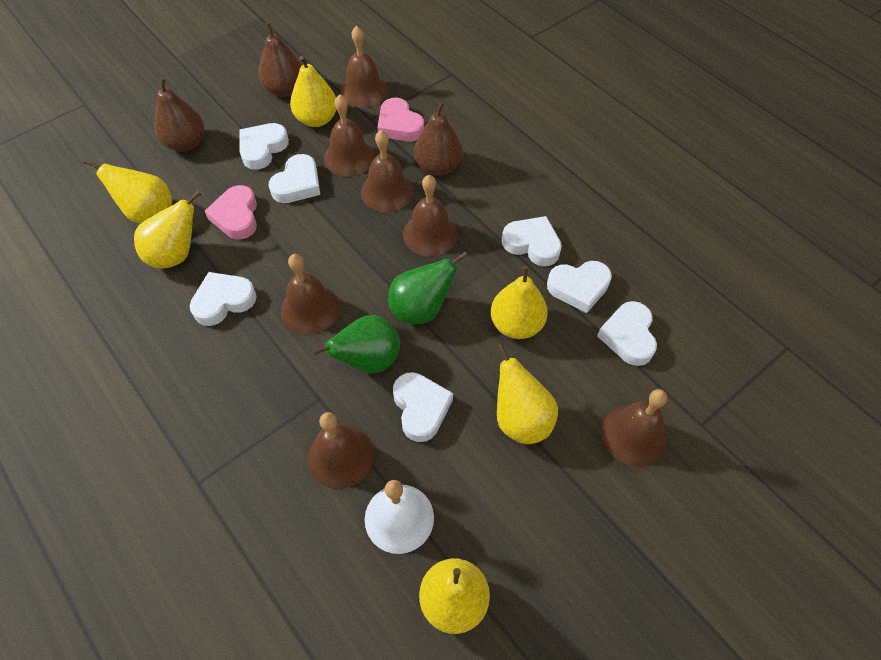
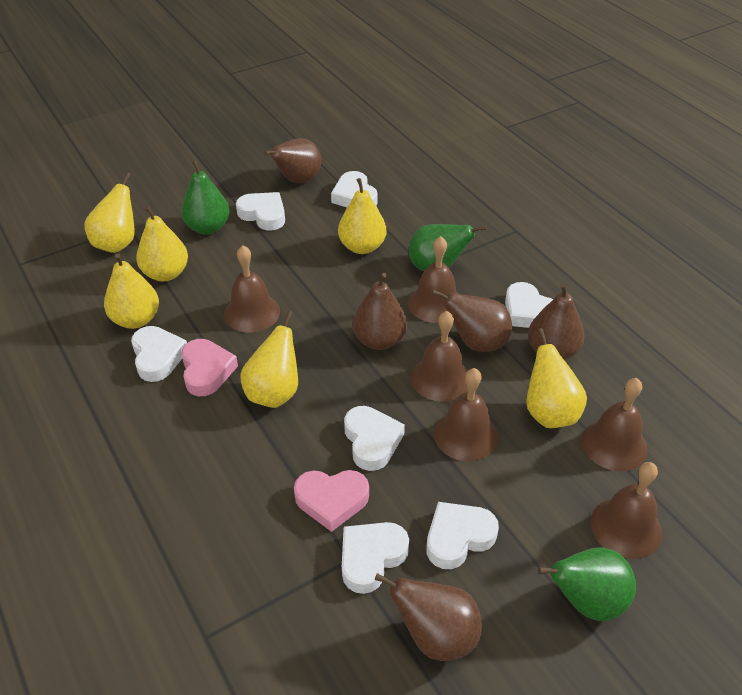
brown bell: 7 -> 6
brown pear: 3 -> 5
green pear: 2 -> 3
white bell: 1 -> 0

